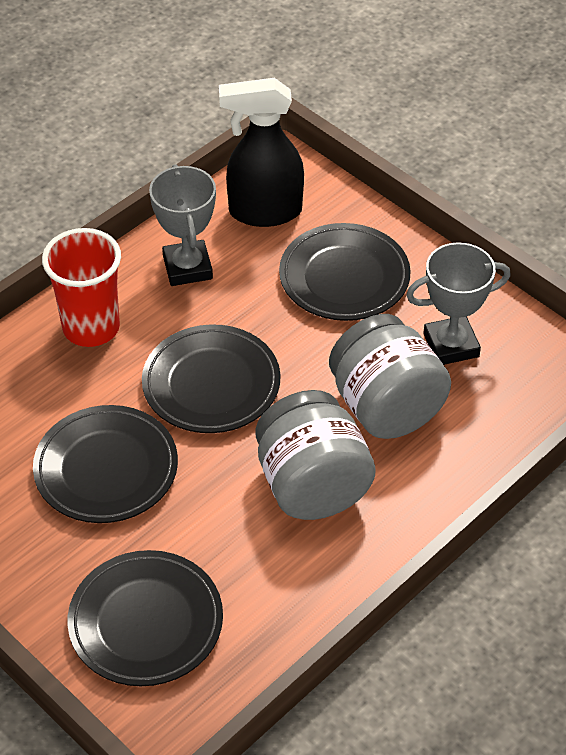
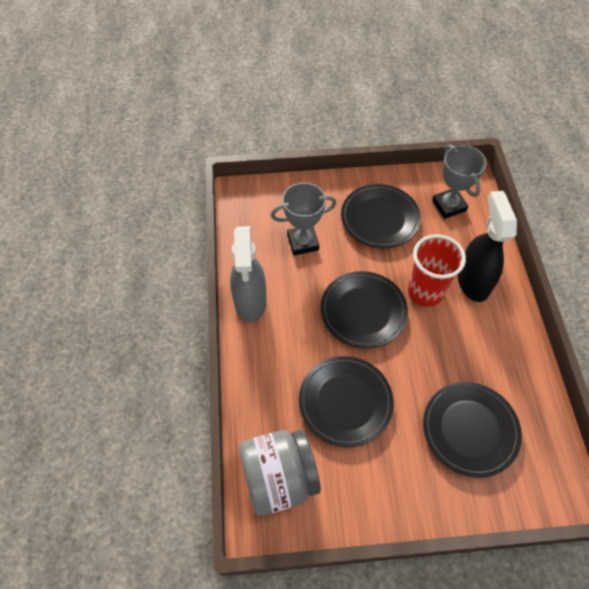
grey jar: 2 -> 1
grey spray bottle: 0 -> 1

